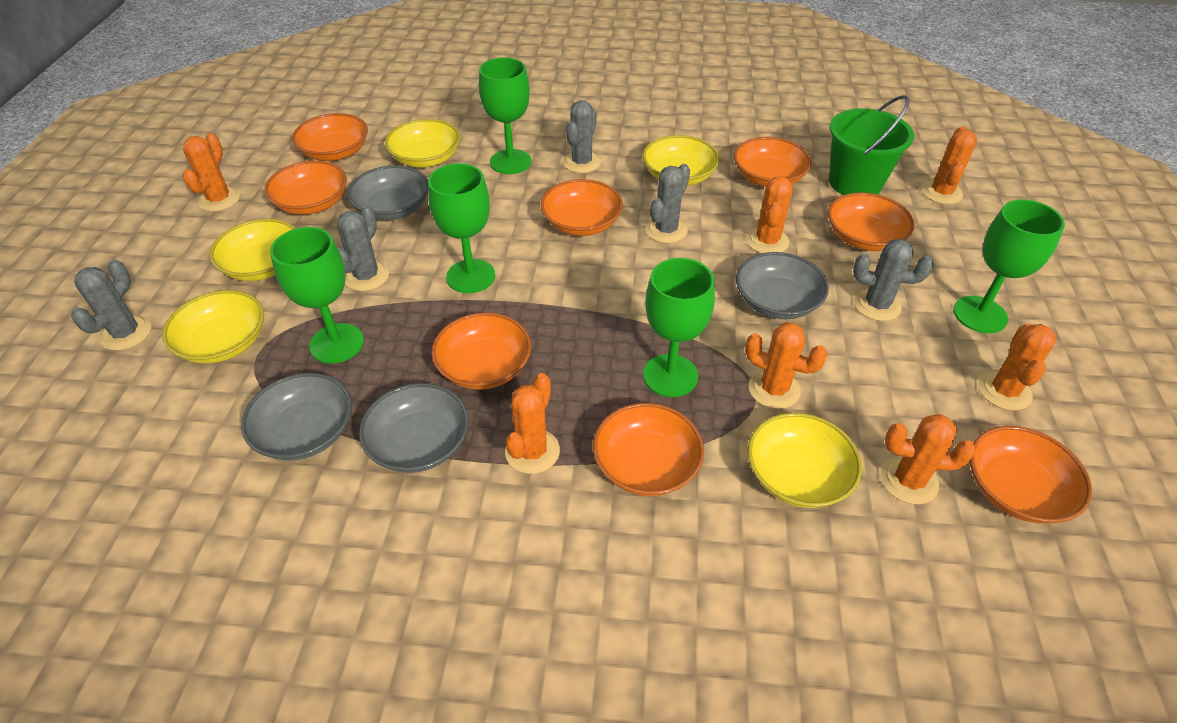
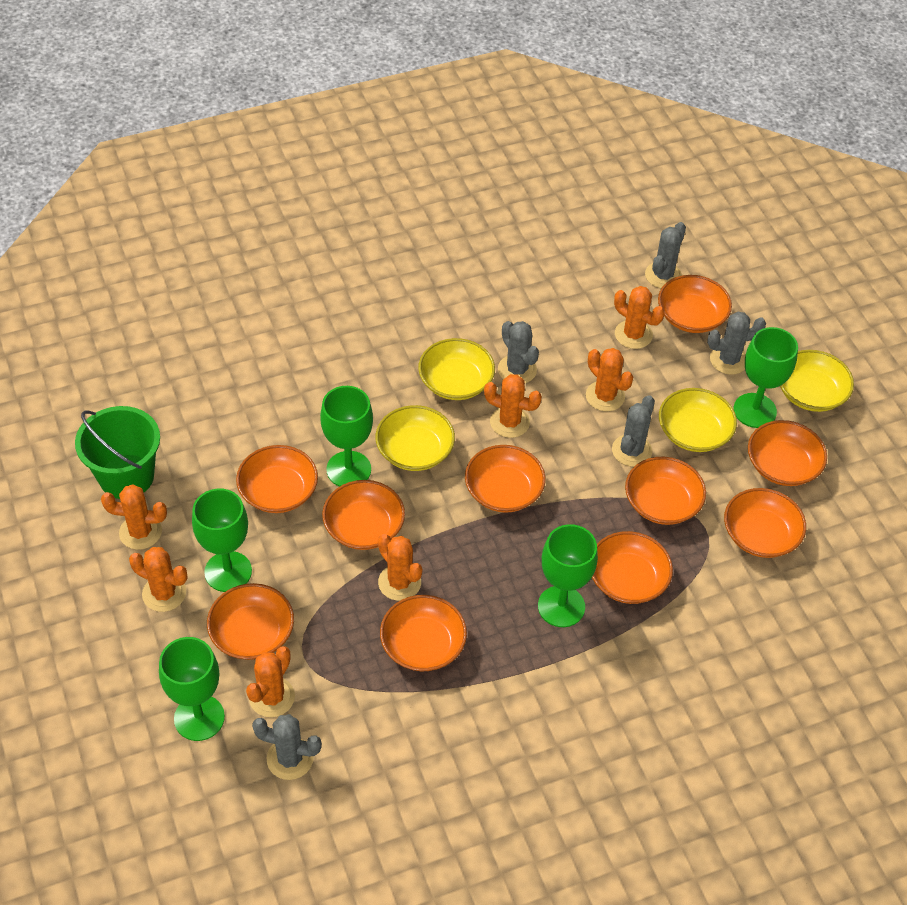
grey bowl: 4 -> 0
orange bowl: 8 -> 10
yellow bowl: 5 -> 4

